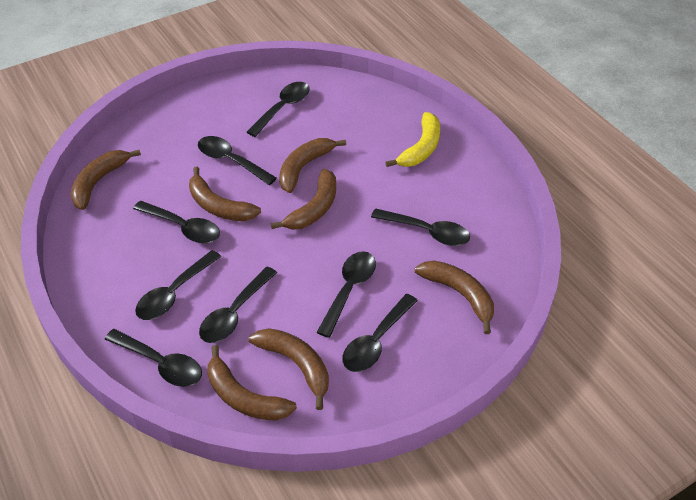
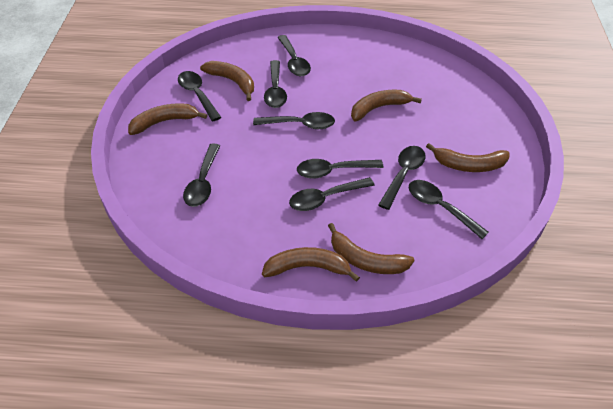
brown banana: 7 -> 6
yellow banana: 1 -> 0

